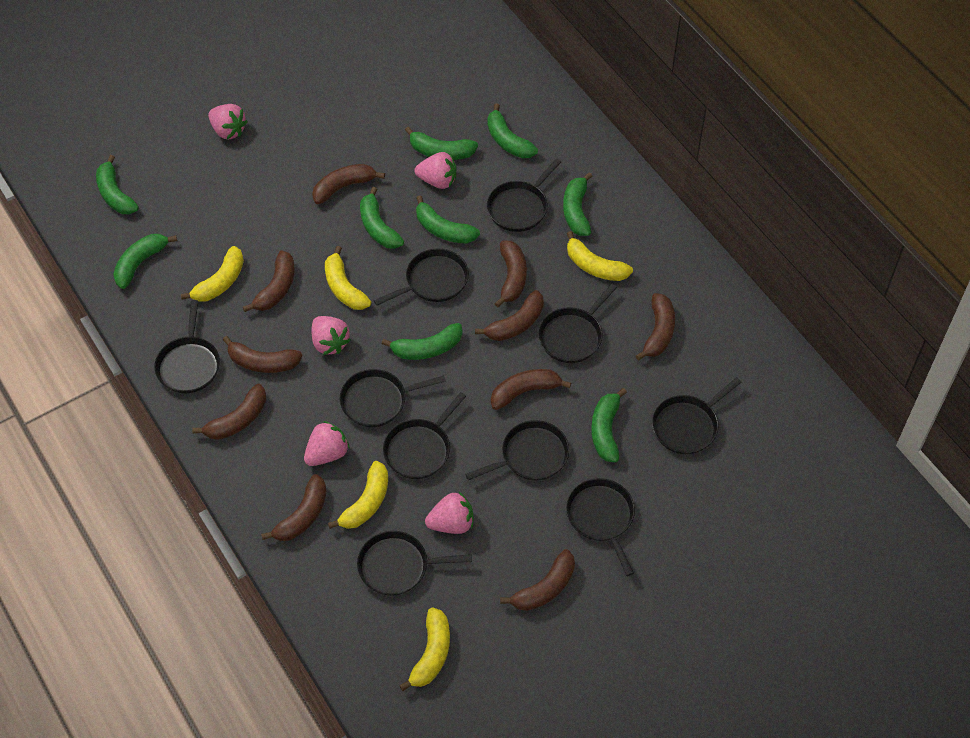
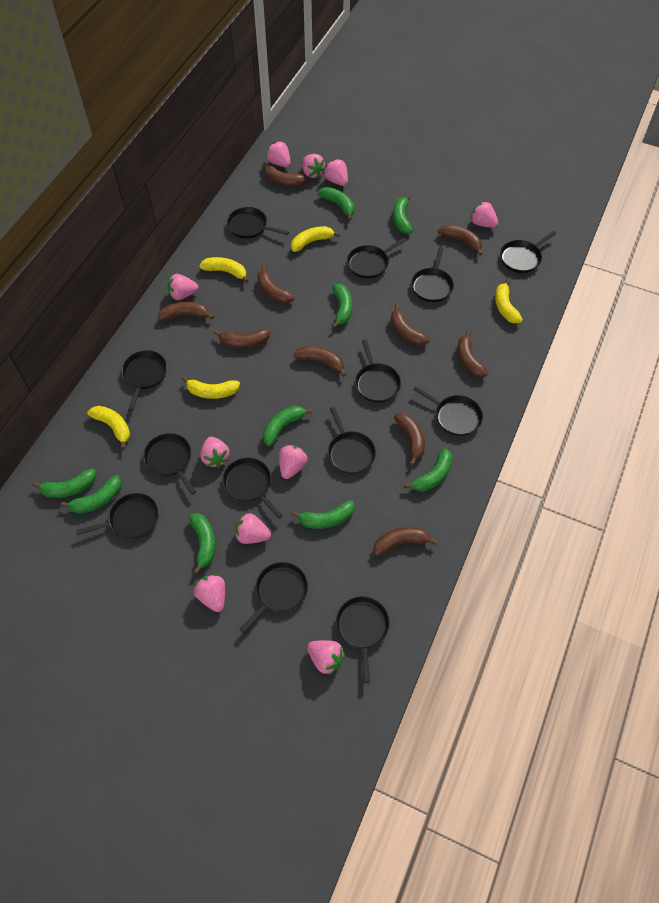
black pan: 10 -> 13
pink strawberry: 5 -> 10

